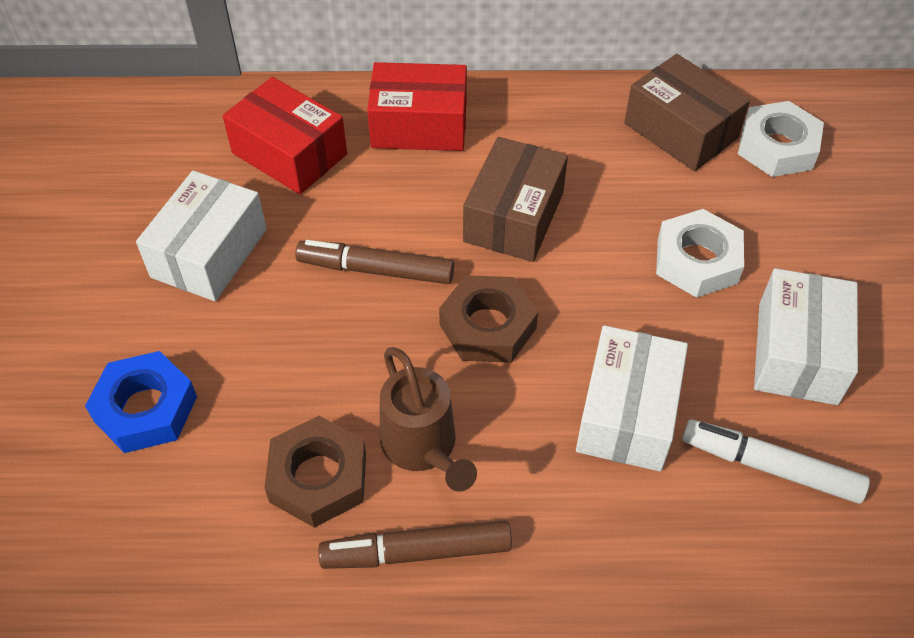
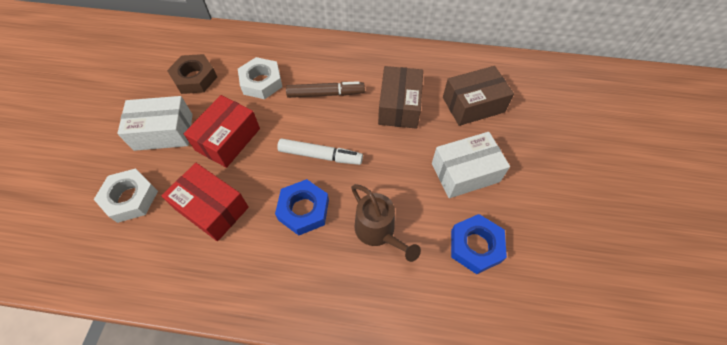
blue nut: 1 -> 2
brown marker: 2 -> 1
brown nut: 2 -> 1
white box: 3 -> 2

